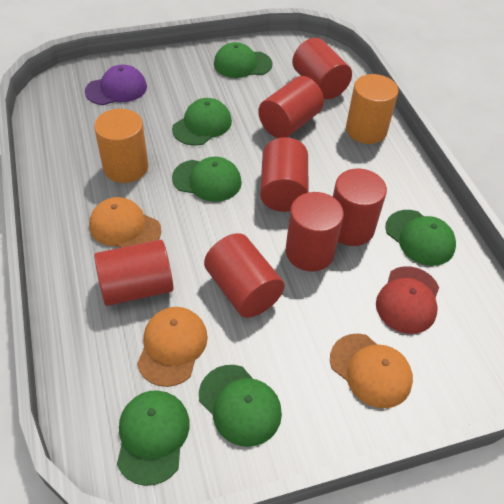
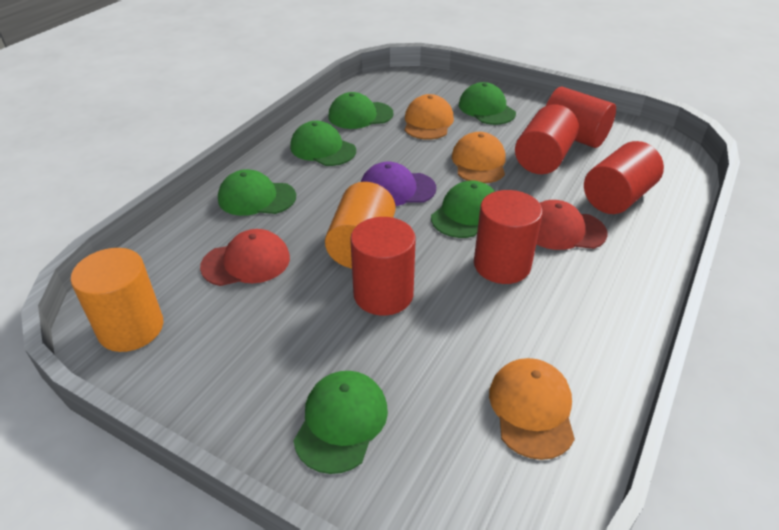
red cap: 1 -> 2
red cylinder: 7 -> 5

